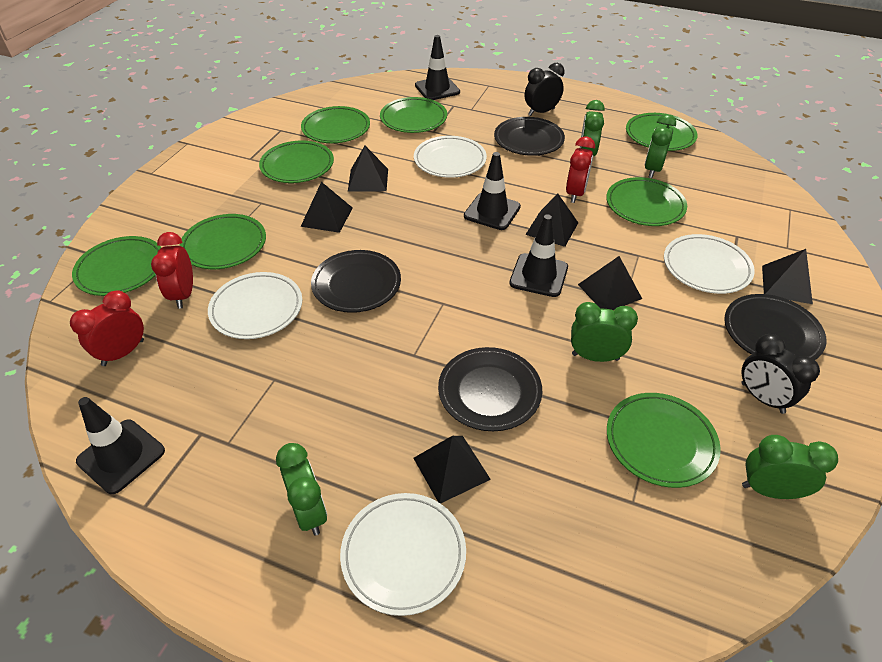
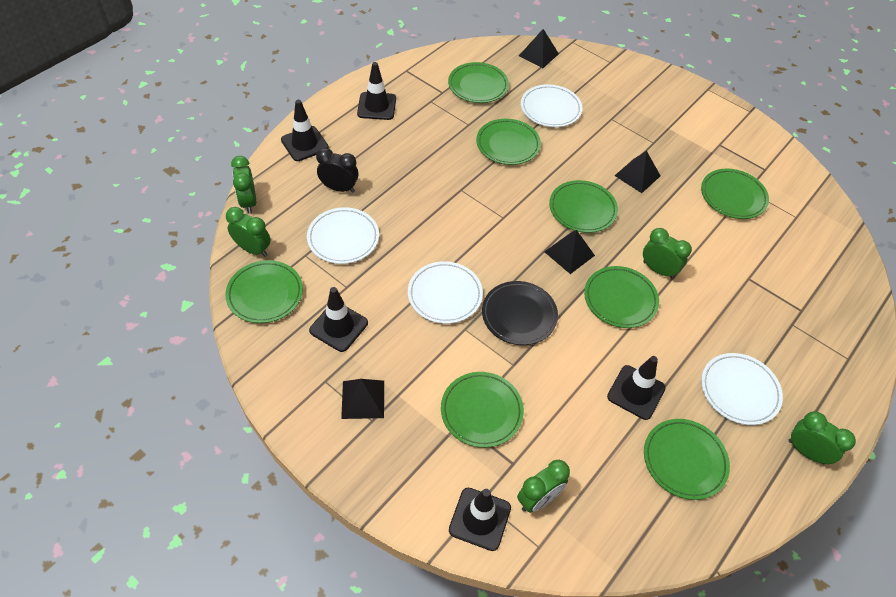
black clock: 2 -> 1
black plate: 4 -> 1
black pyramid: 6 -> 4
black traffic cone: 4 -> 5
red clock: 3 -> 0

